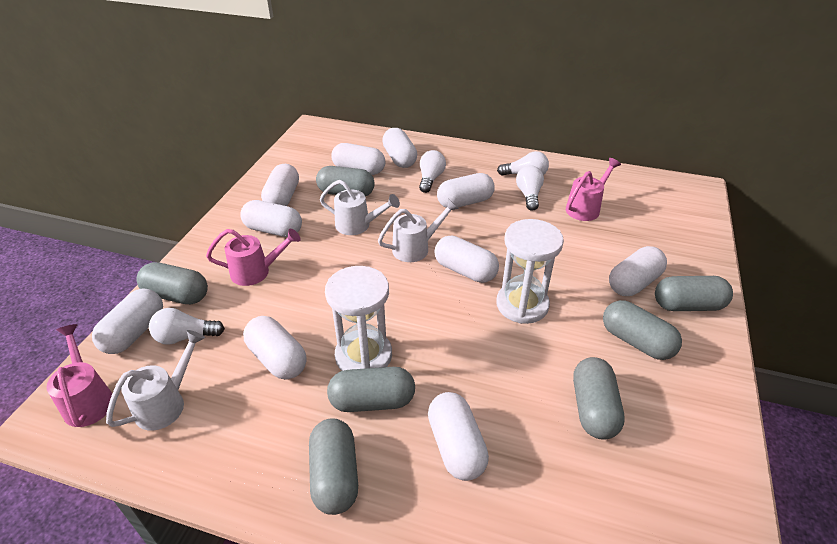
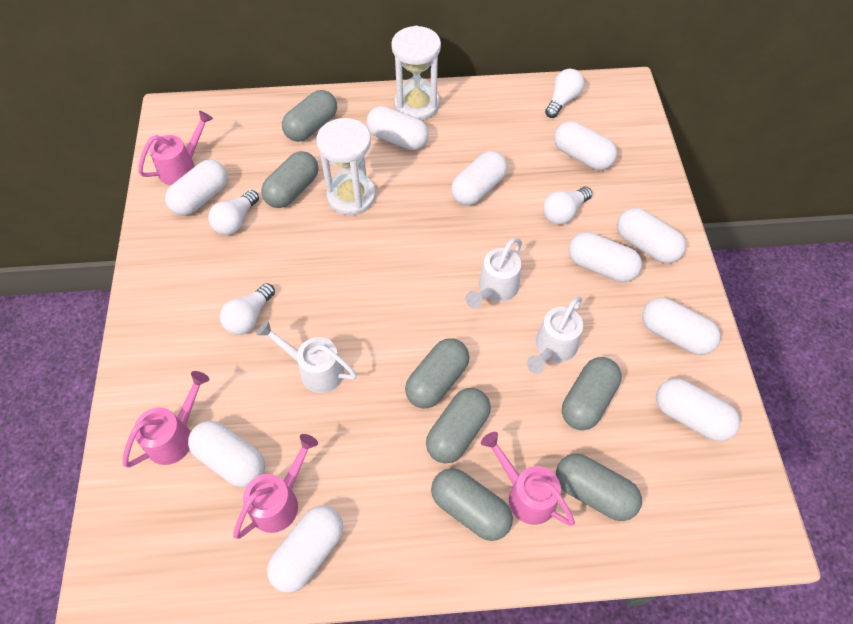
pink watering can: 3 -> 4

